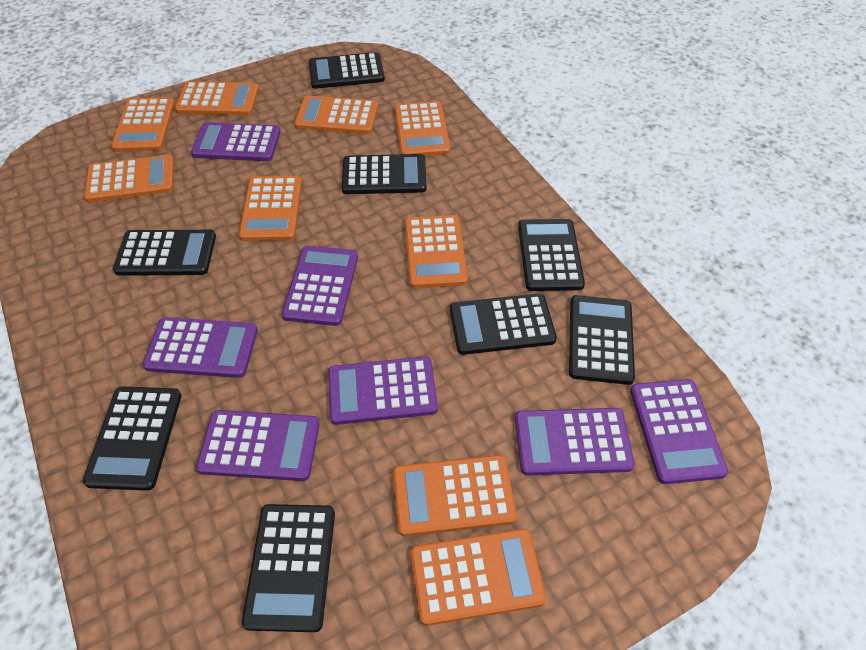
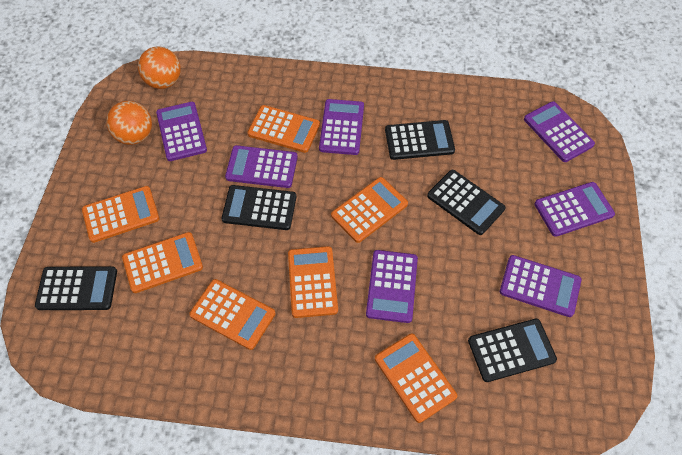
black calculator: 8 -> 5
orange ball: 0 -> 2
orange calculator: 9 -> 7

